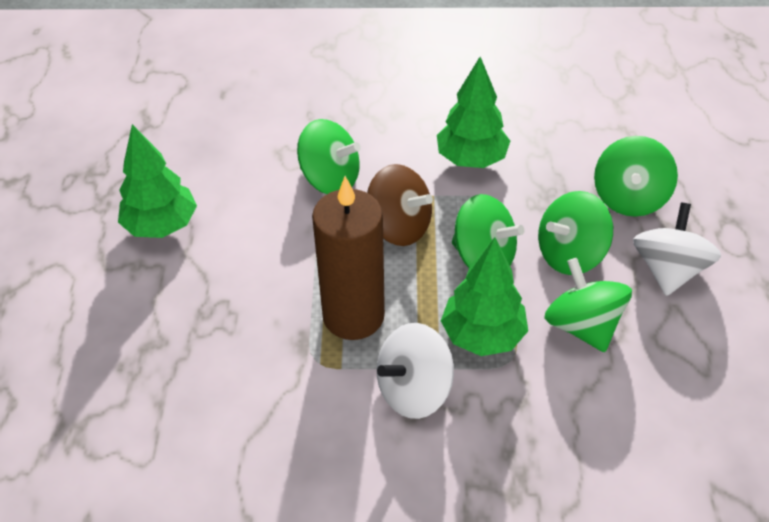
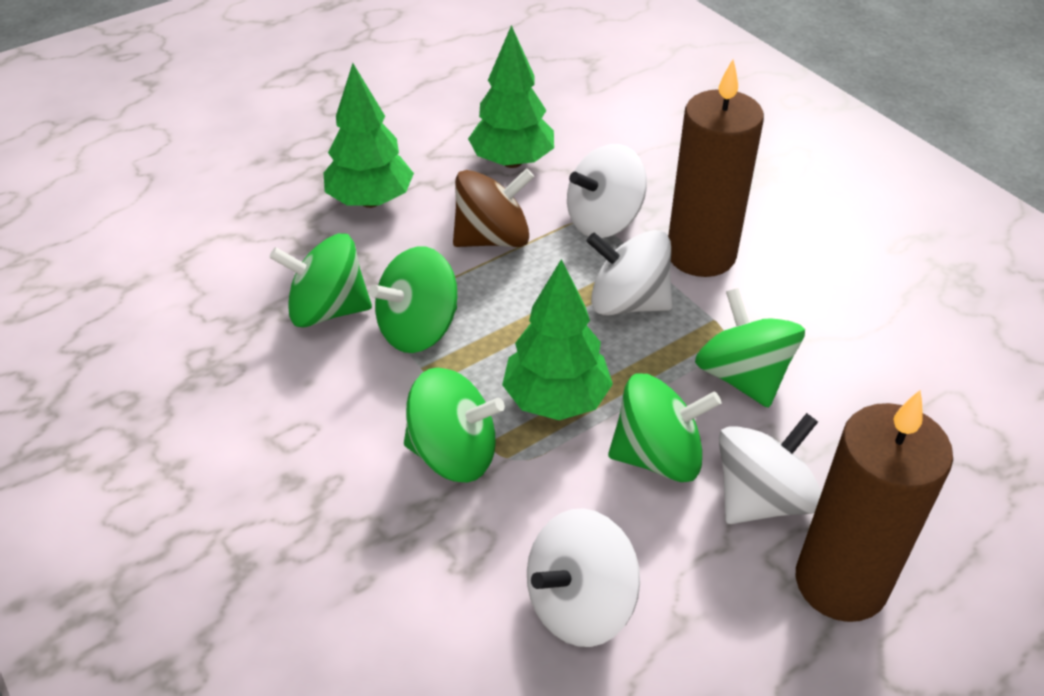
brown candle: 1 -> 2
white spinning top: 2 -> 4

